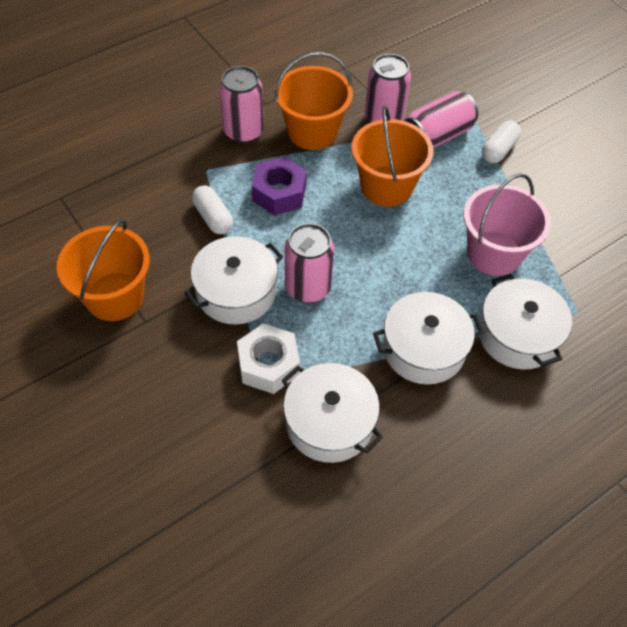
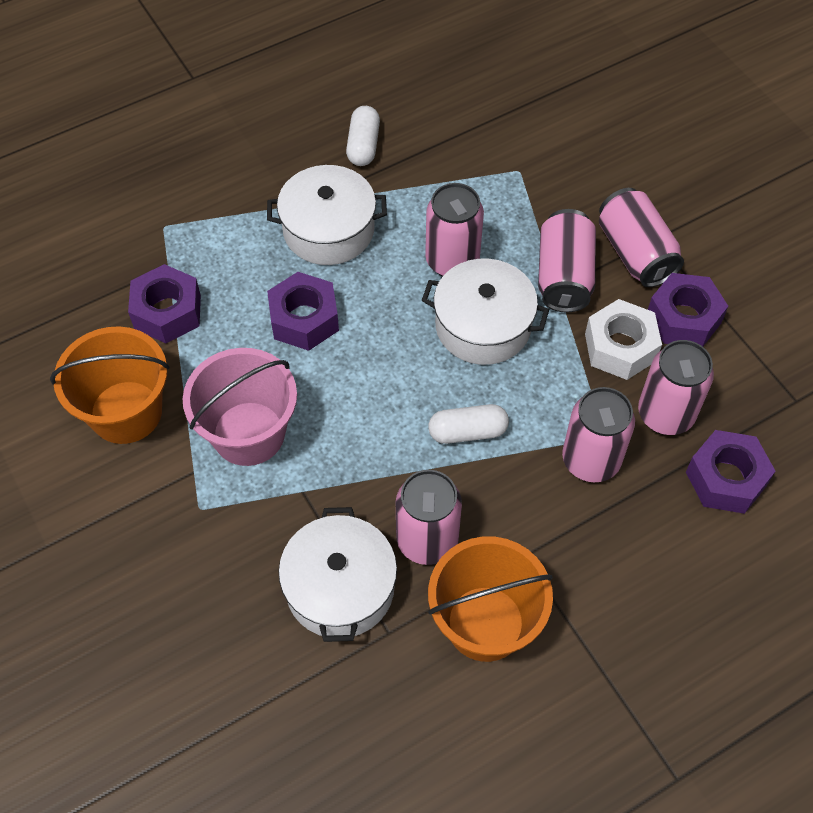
orange bucket: 3 -> 2
pink can: 4 -> 6
purple nut: 1 -> 4
white pot: 4 -> 3

